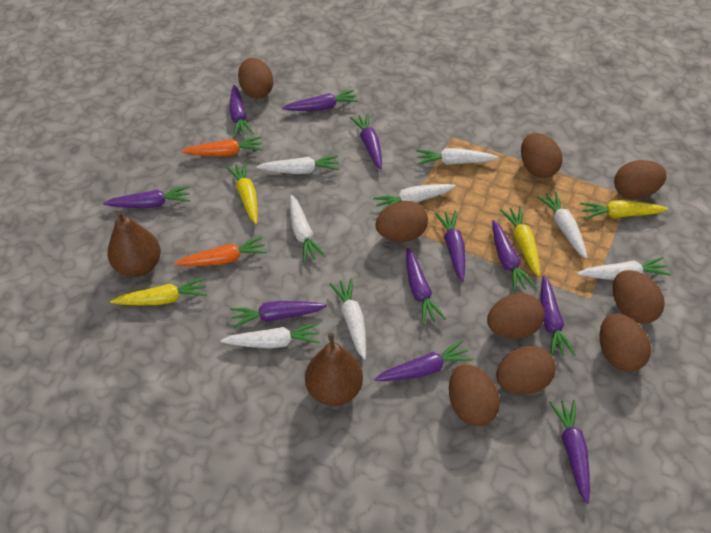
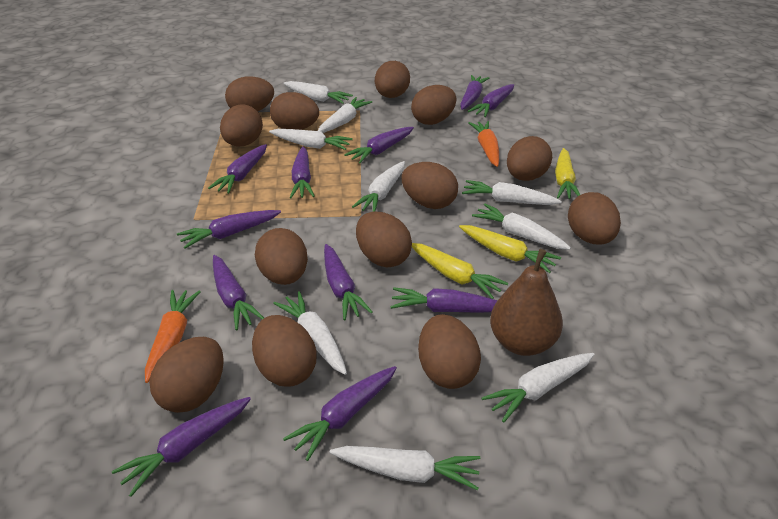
brown egg: 9 -> 13
brown pear: 2 -> 1
white carrot: 8 -> 9
yellow carrot: 4 -> 3

